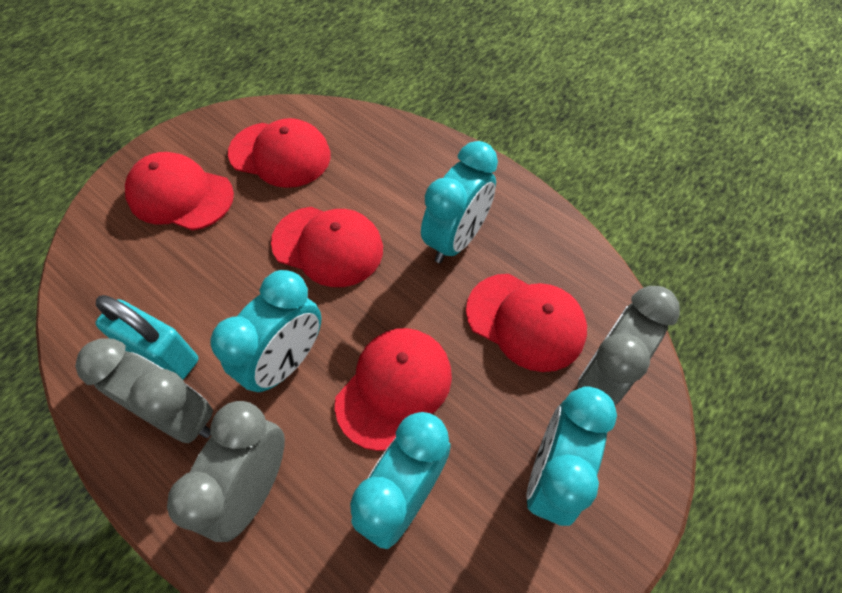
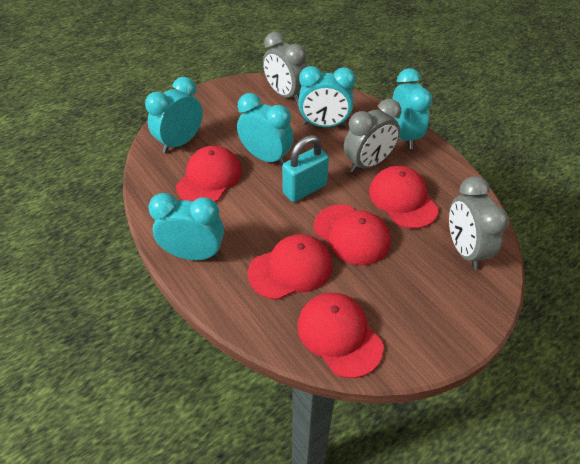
turquoise clock: 4 -> 5

